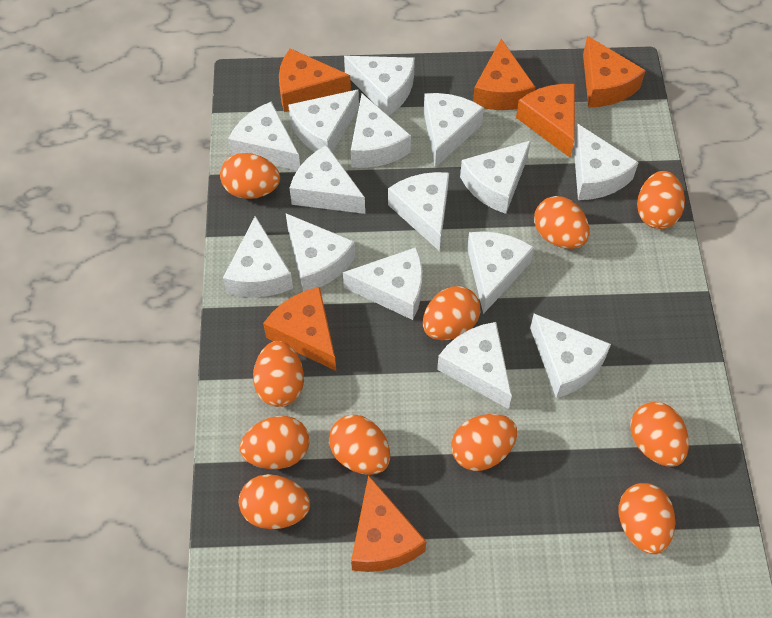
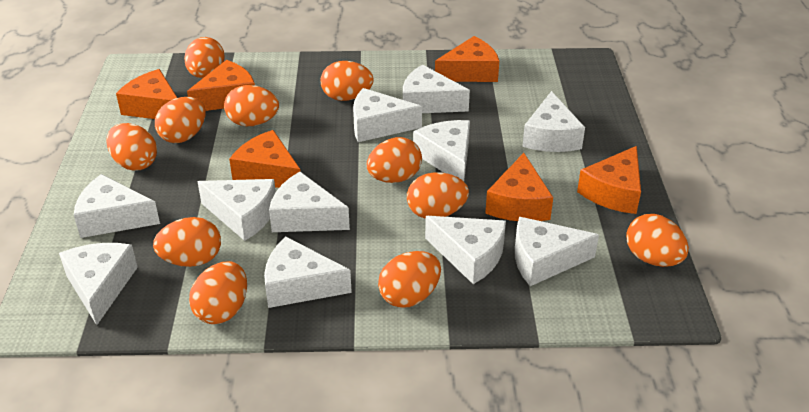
white cheese: 15 -> 11

